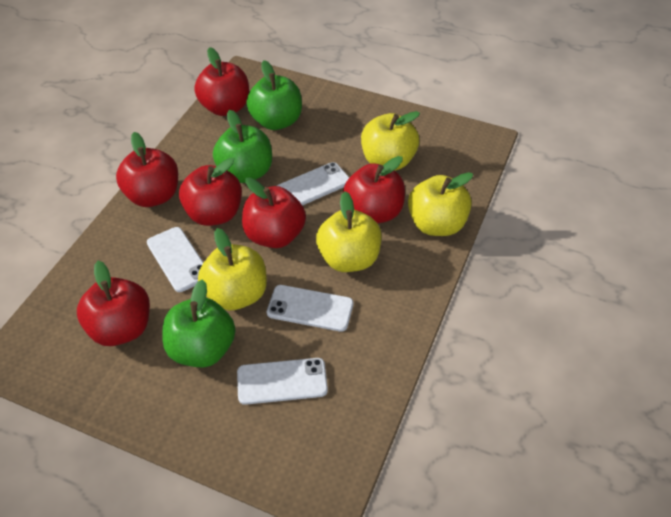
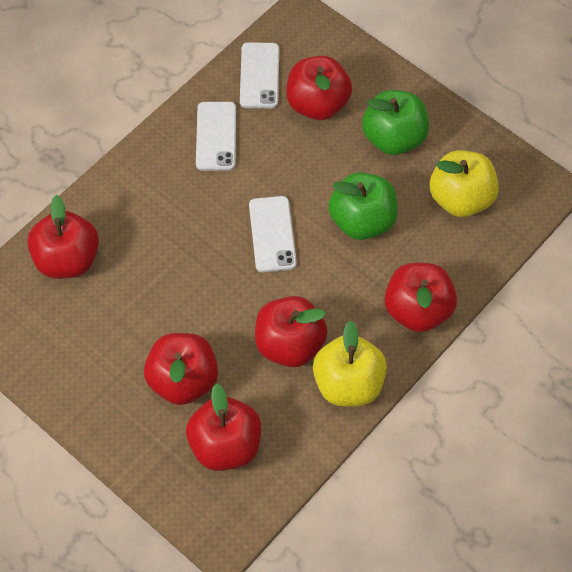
green apple: 3 -> 2
white phone: 4 -> 3
yellow apple: 4 -> 2

